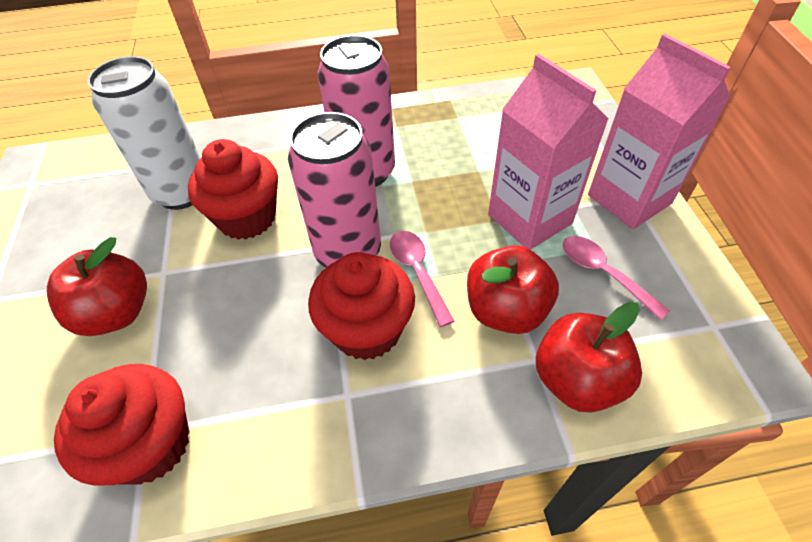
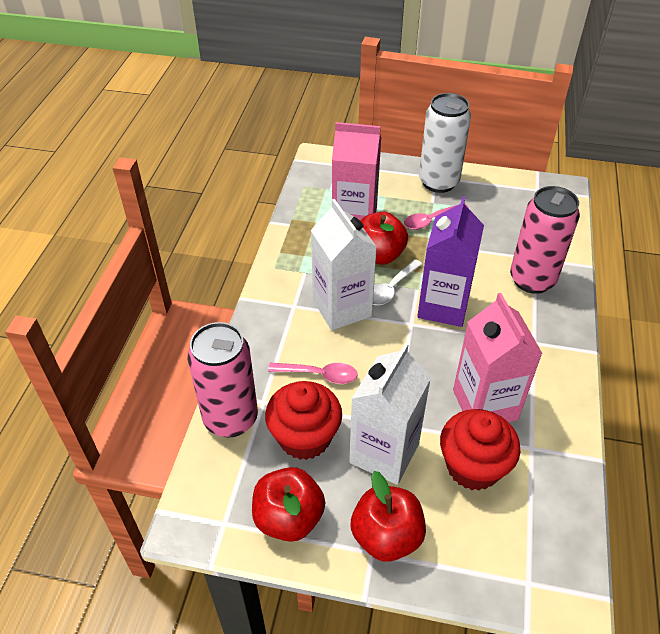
purple carton: 0 -> 1
red cupcake: 3 -> 2
white carton: 0 -> 2
white spoon: 0 -> 1

